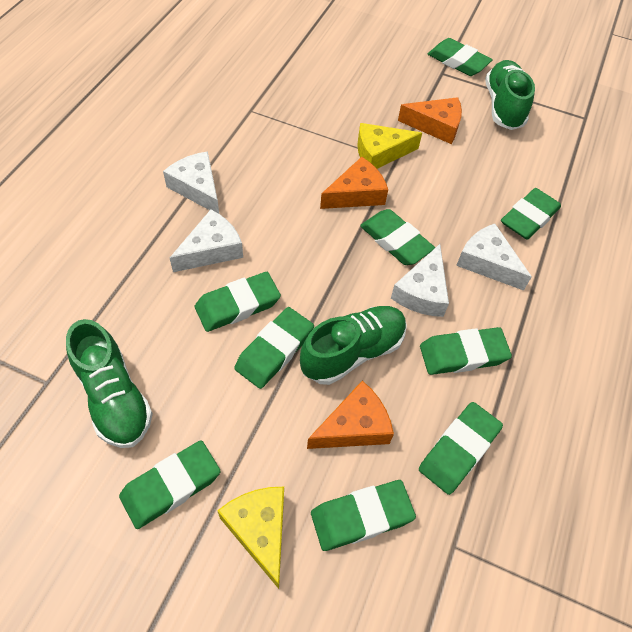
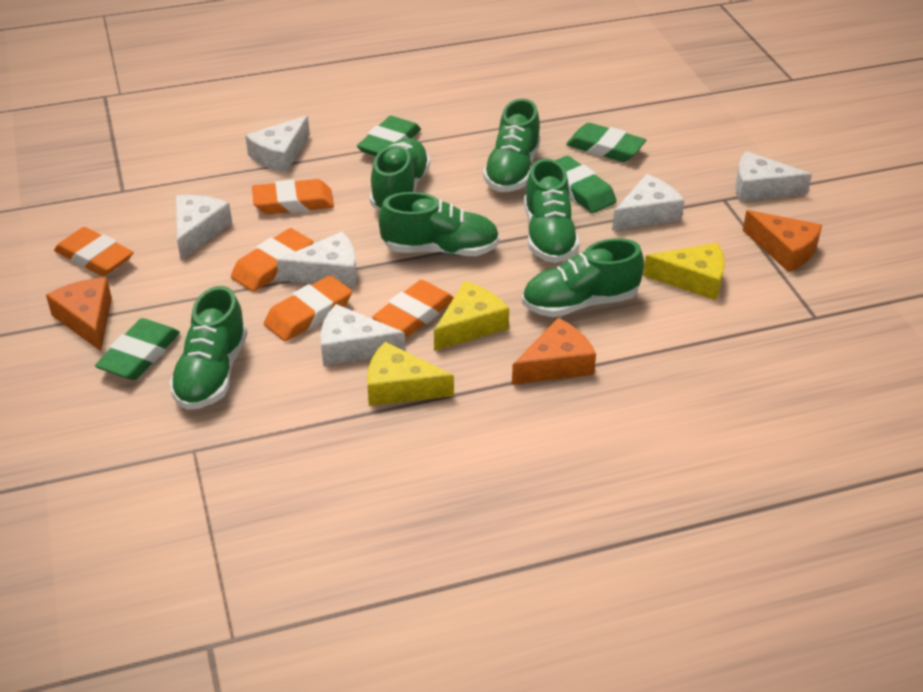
green eraser: 9 -> 4
green shoe: 3 -> 6
orange eraser: 0 -> 5
white cheese: 4 -> 6
yellow cheese: 2 -> 3

